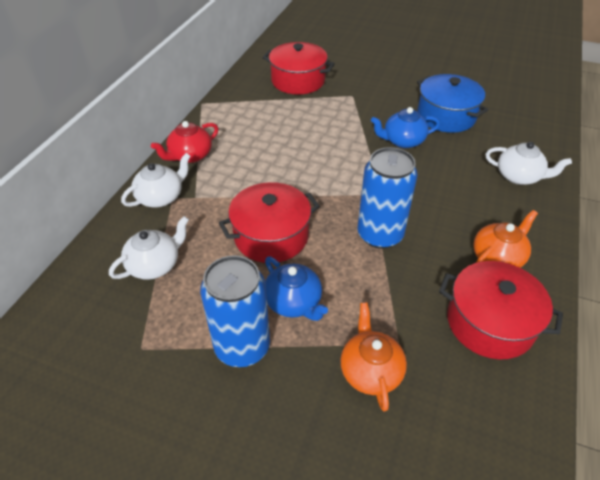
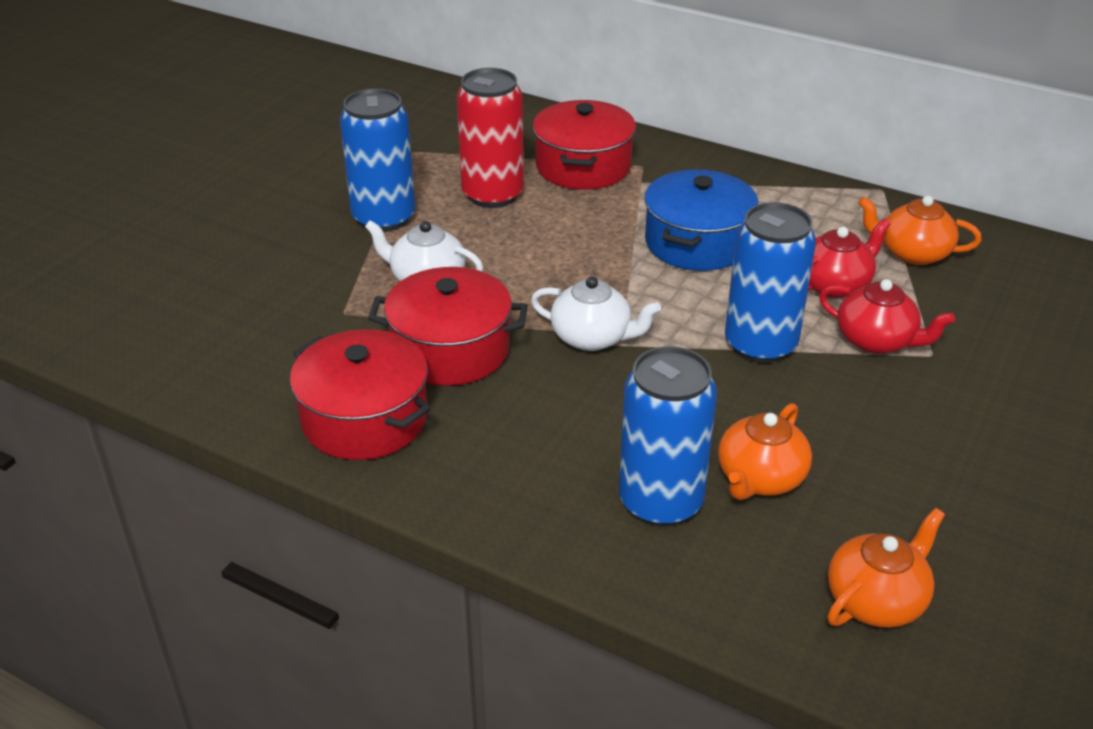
blue can: 2 -> 3
blue teapot: 2 -> 0
orange teapot: 2 -> 3
red can: 0 -> 1
red teapot: 1 -> 2
white teapot: 3 -> 2

